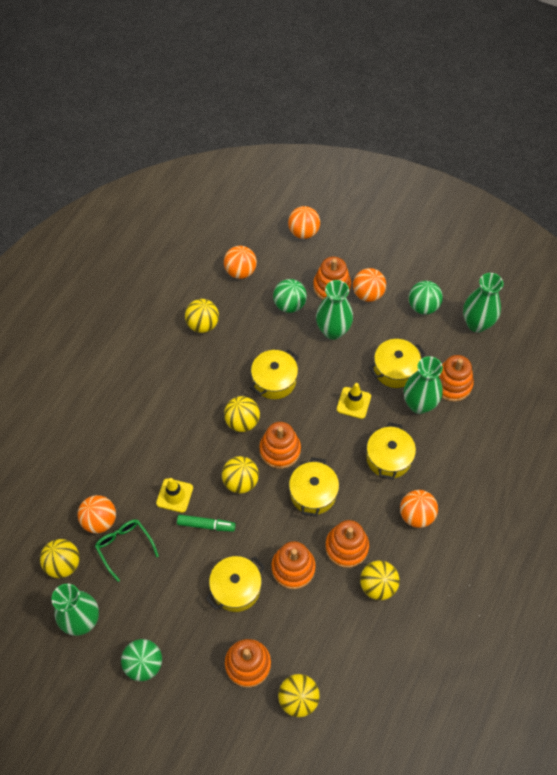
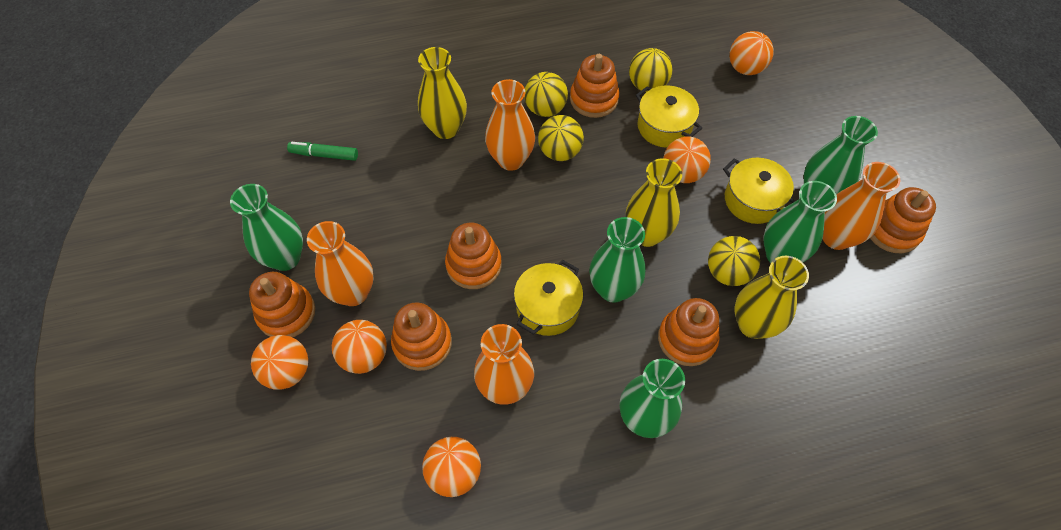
green ball: 3 -> 0
green glasses: 1 -> 0
green vase: 4 -> 5
orange vase: 0 -> 4
yellow ball: 6 -> 4
yellow pot: 5 -> 3
yellow traffic cone: 2 -> 0
yellow vase: 0 -> 3

